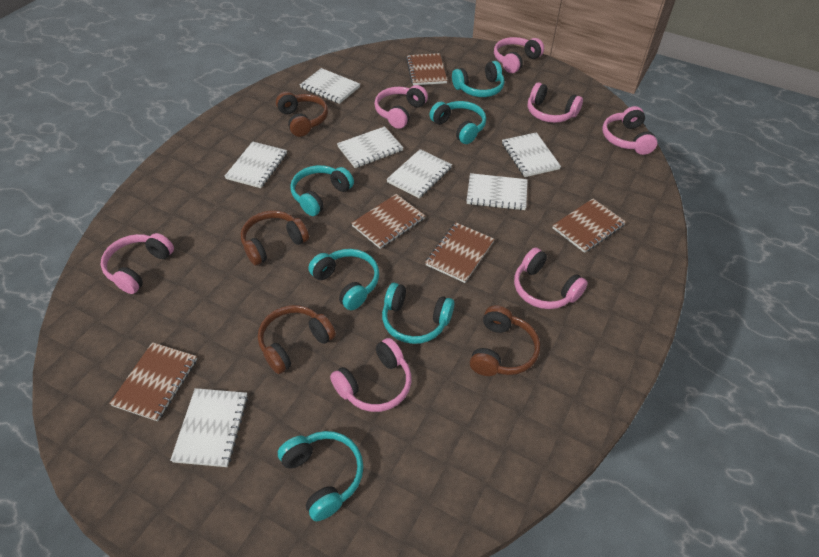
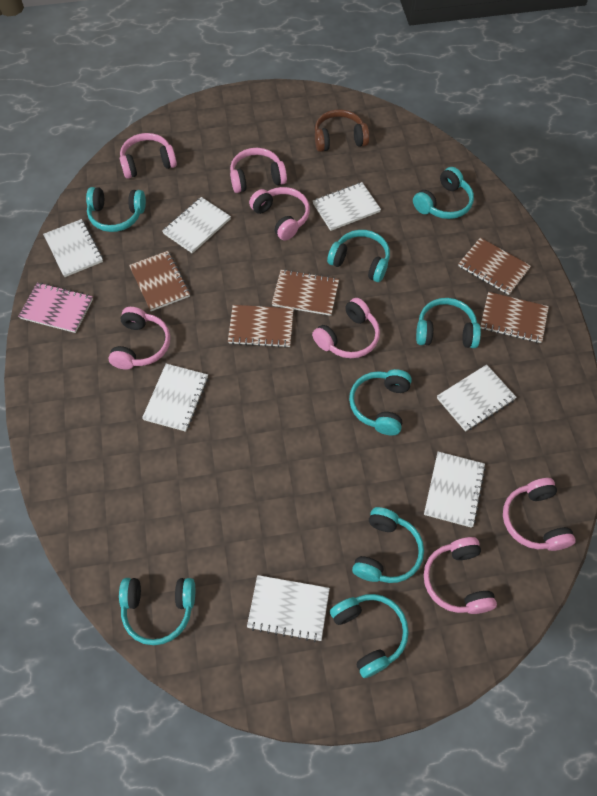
brown headphones: 4 -> 1
pink notebook: 0 -> 1
turquoise headphones: 6 -> 8

